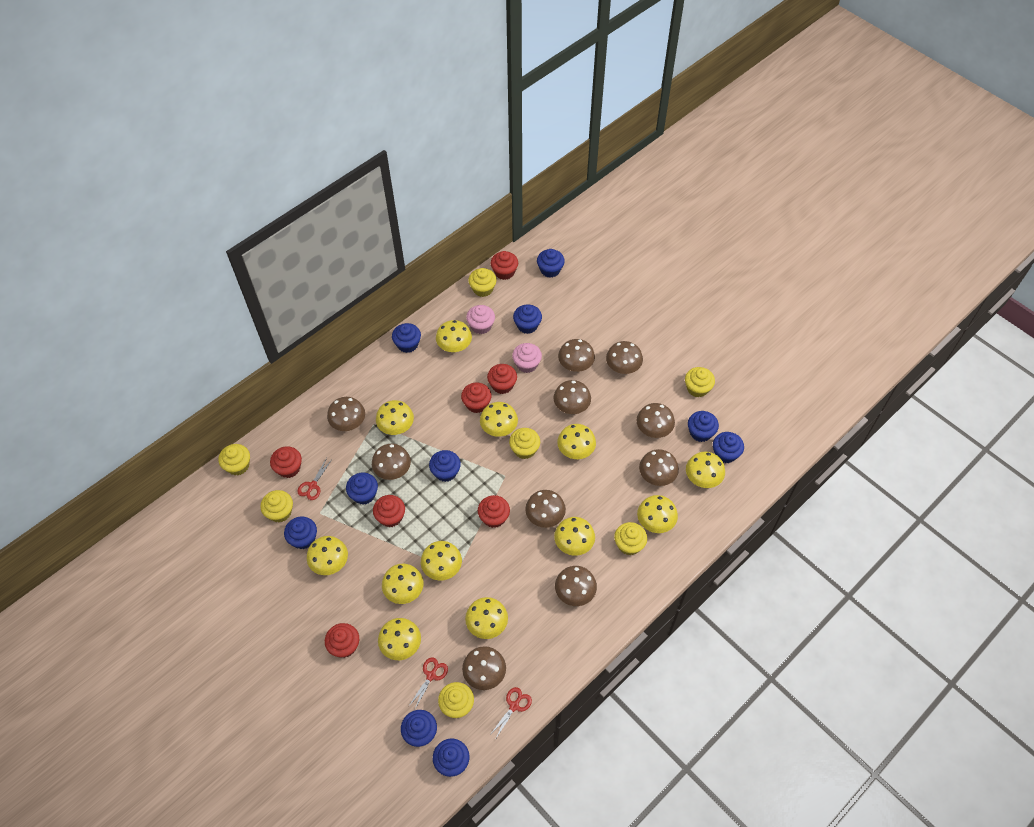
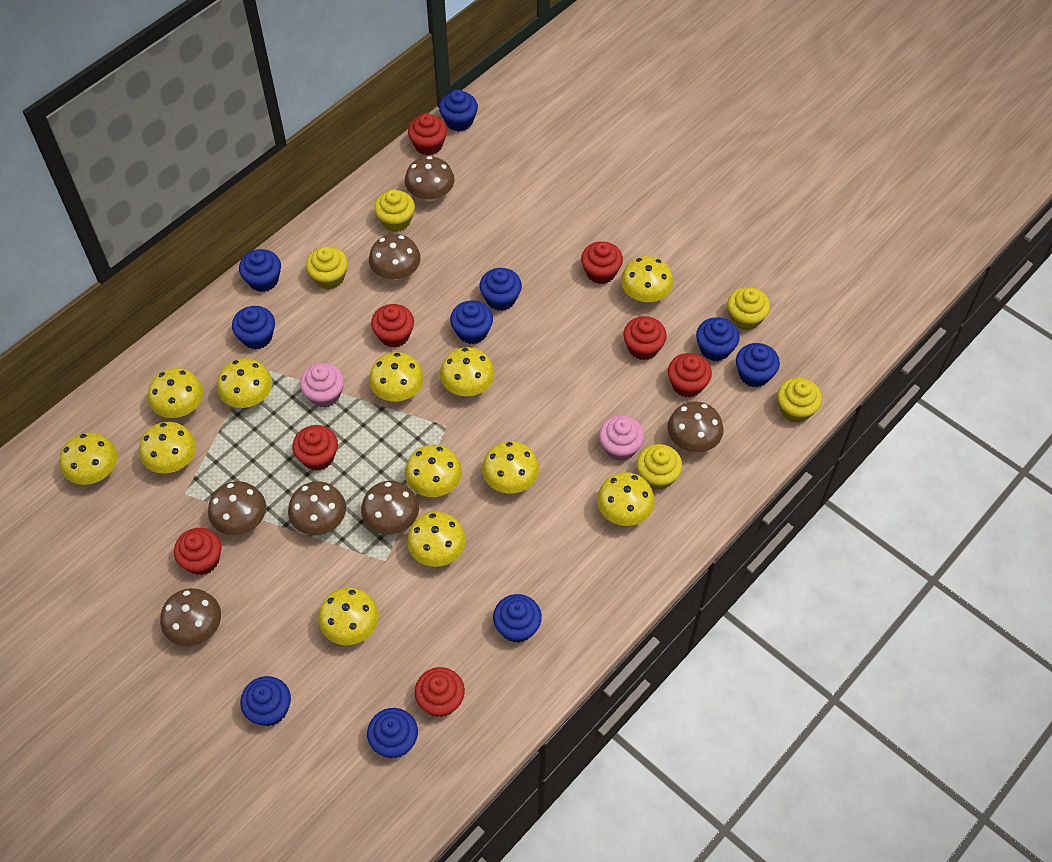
brown mushroom: 10 -> 7
red cupcake: 7 -> 8
red scissors: 3 -> 0
yellow cupcake: 7 -> 5

